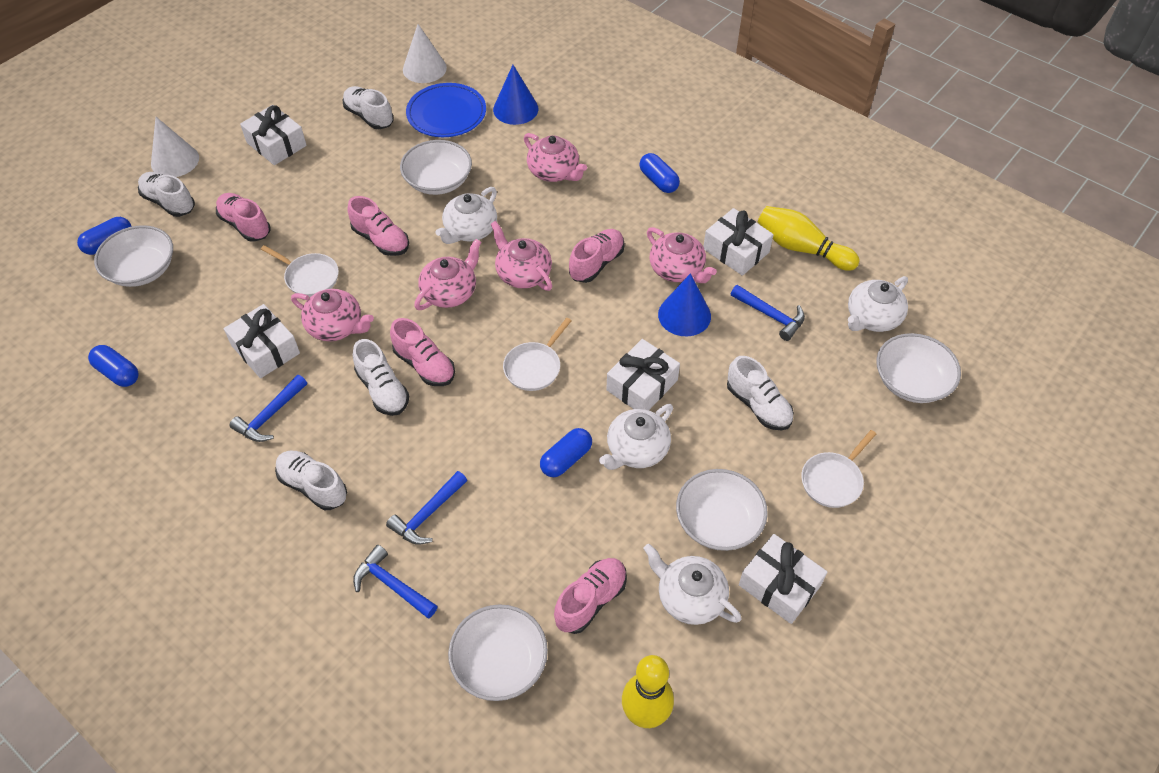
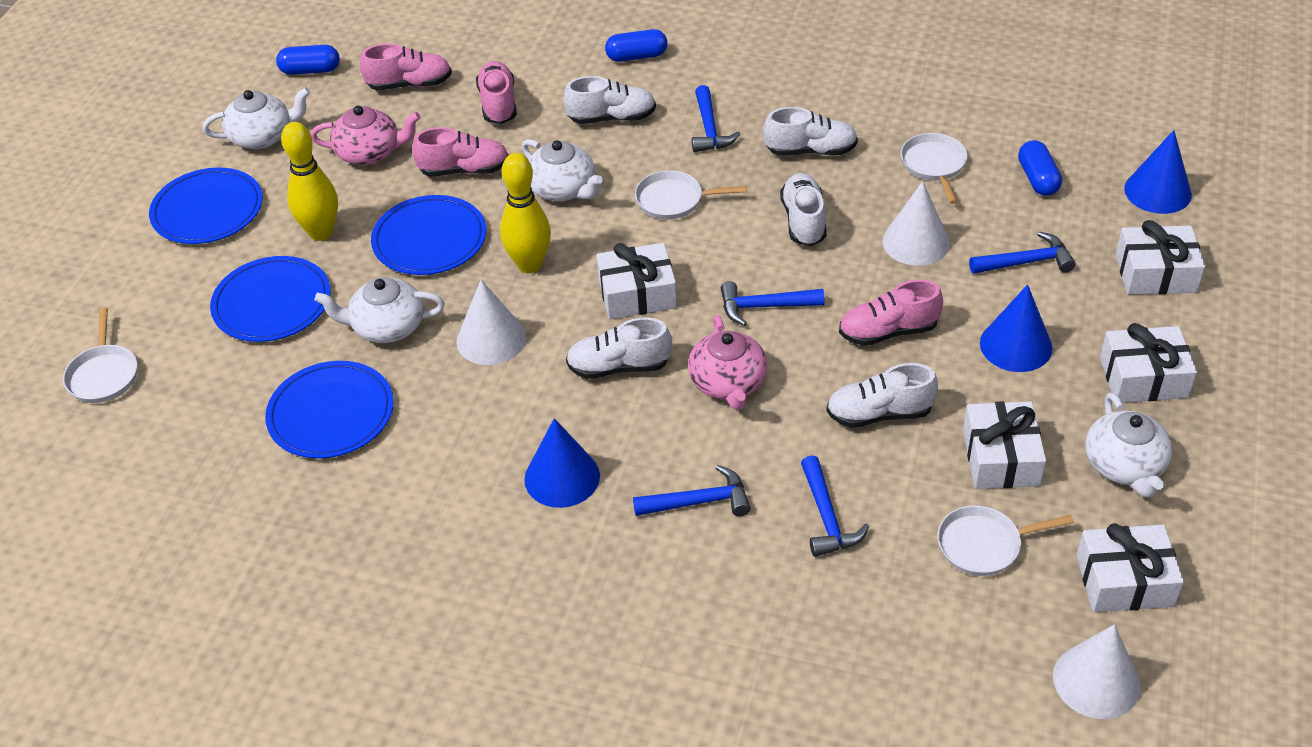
blue capsule: 4 -> 3
blue cone: 2 -> 3
blue hammer: 4 -> 5
blue plate: 1 -> 4
pink shoe: 5 -> 4
pink teapot: 5 -> 2
white bowl: 5 -> 0
white cone: 2 -> 3
white pan: 3 -> 4

